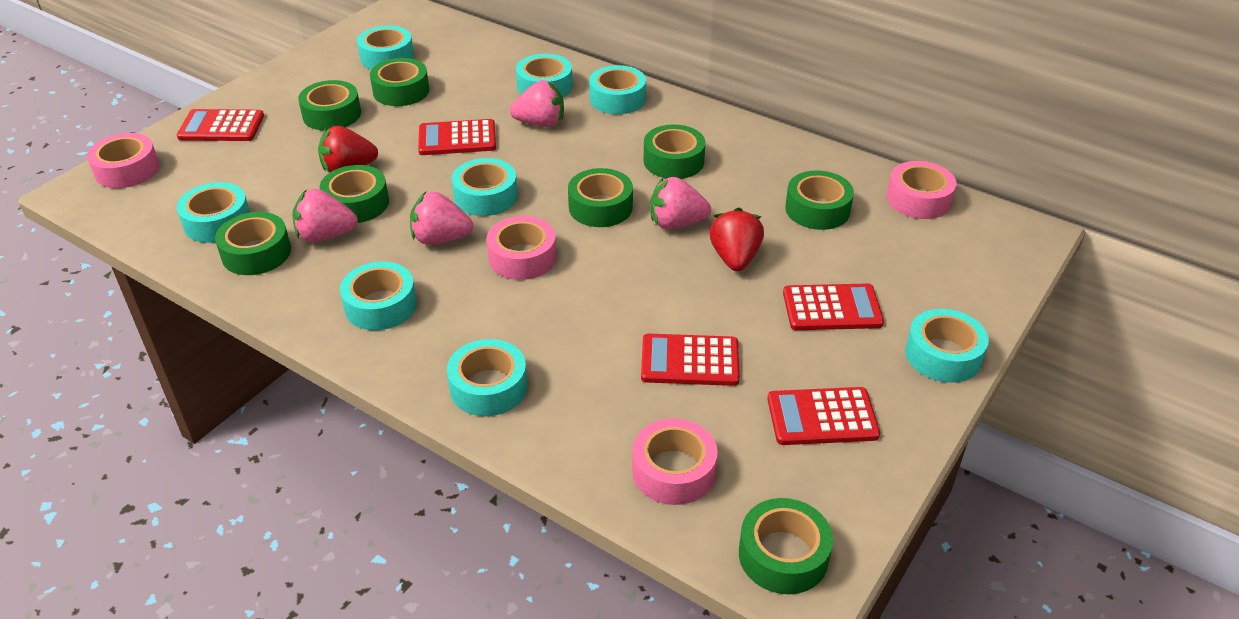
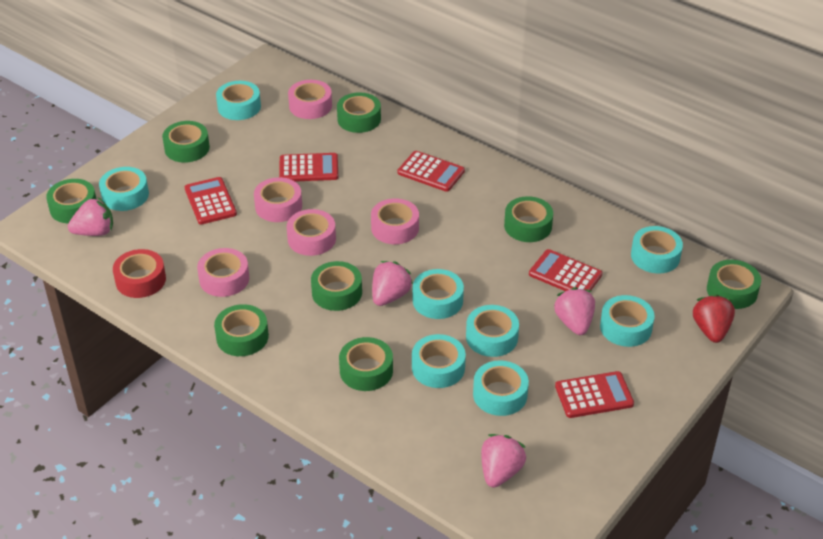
pink tape: 4 -> 5
red strawberry: 2 -> 1
red tape: 0 -> 1

